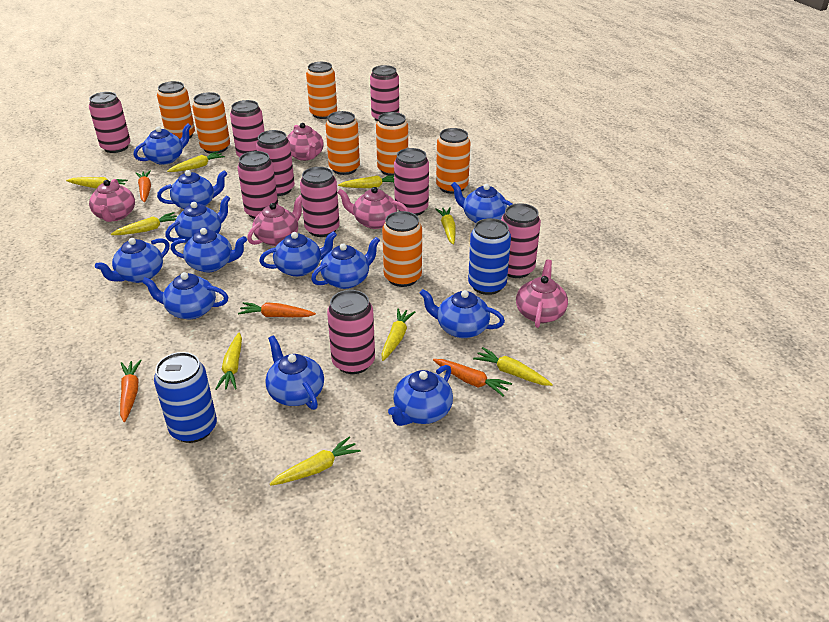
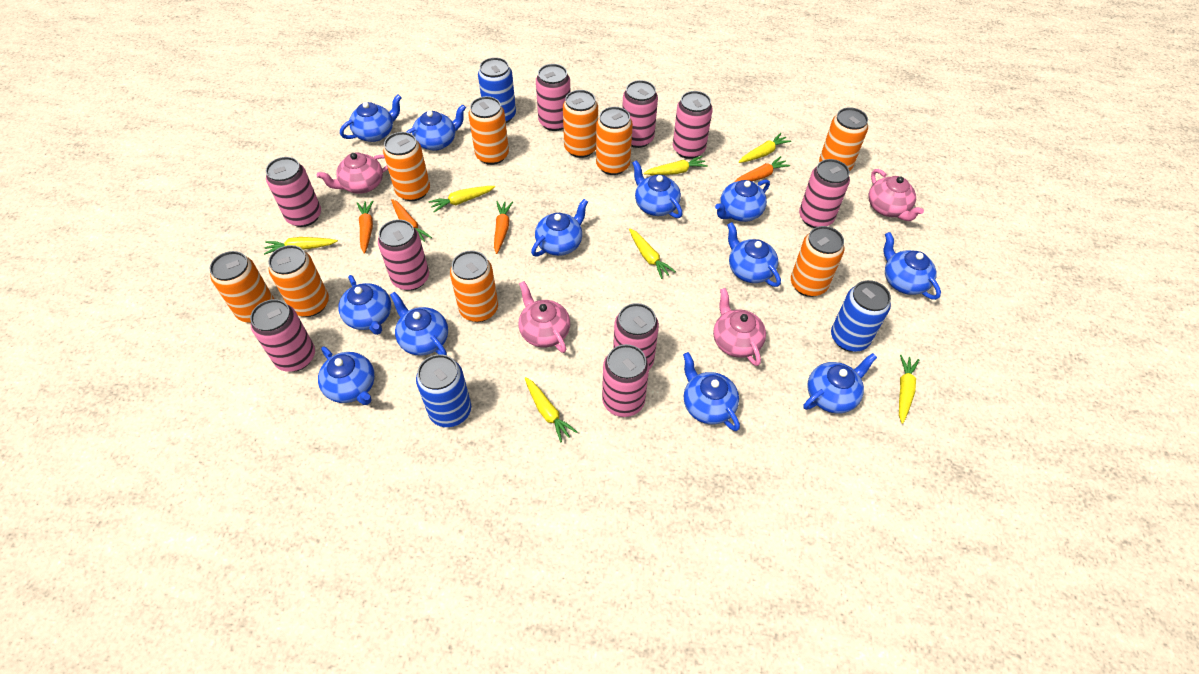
blue can: 2 -> 3
orange can: 7 -> 9
pink teapot: 5 -> 4
yellow carrot: 9 -> 7

